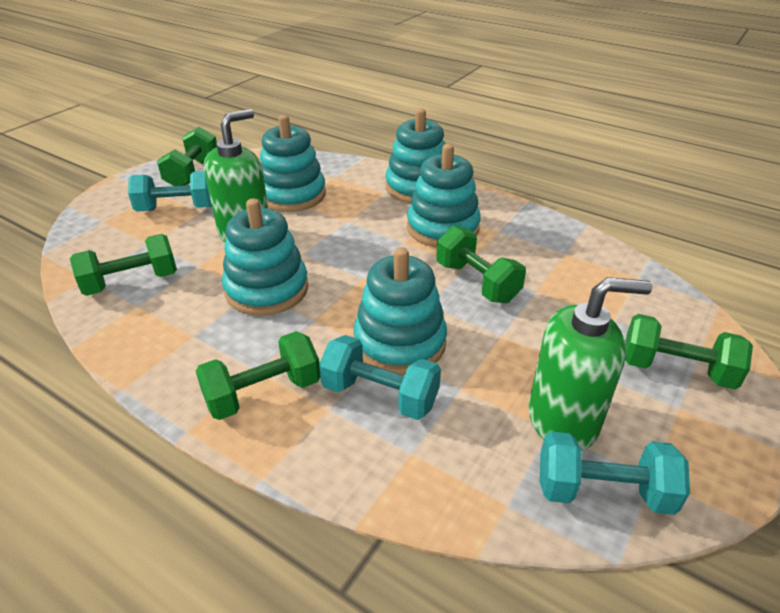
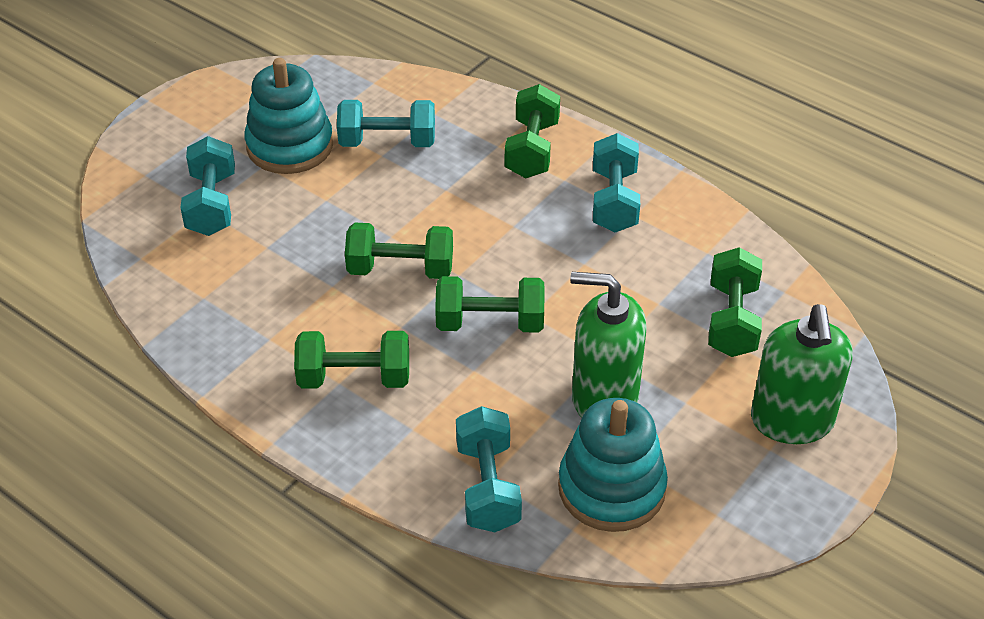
turquoise dumbbell: 3 -> 4
turquoise stacking toy: 5 -> 2

